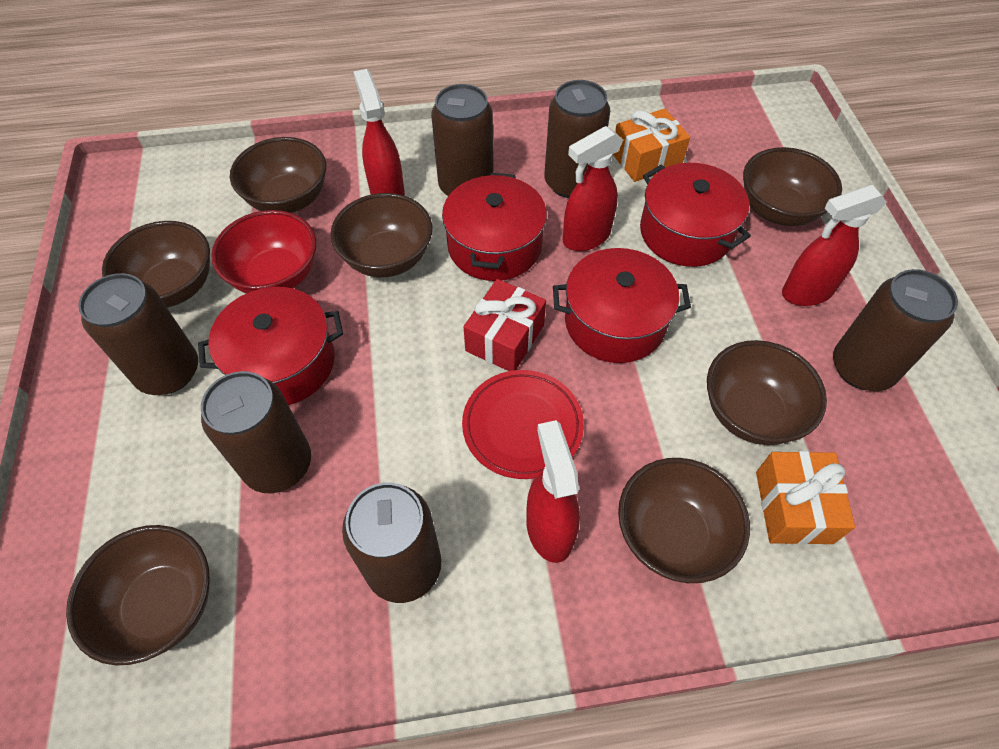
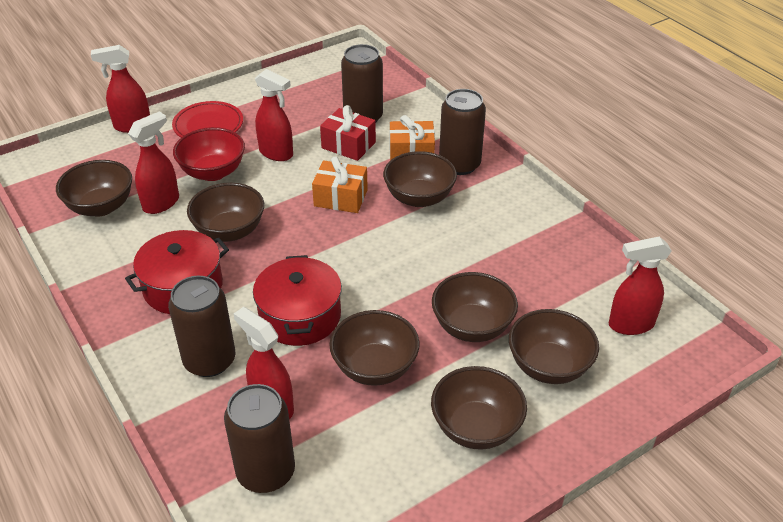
brown can: 6 -> 4
red pot: 4 -> 2
red spray bottle: 4 -> 5

